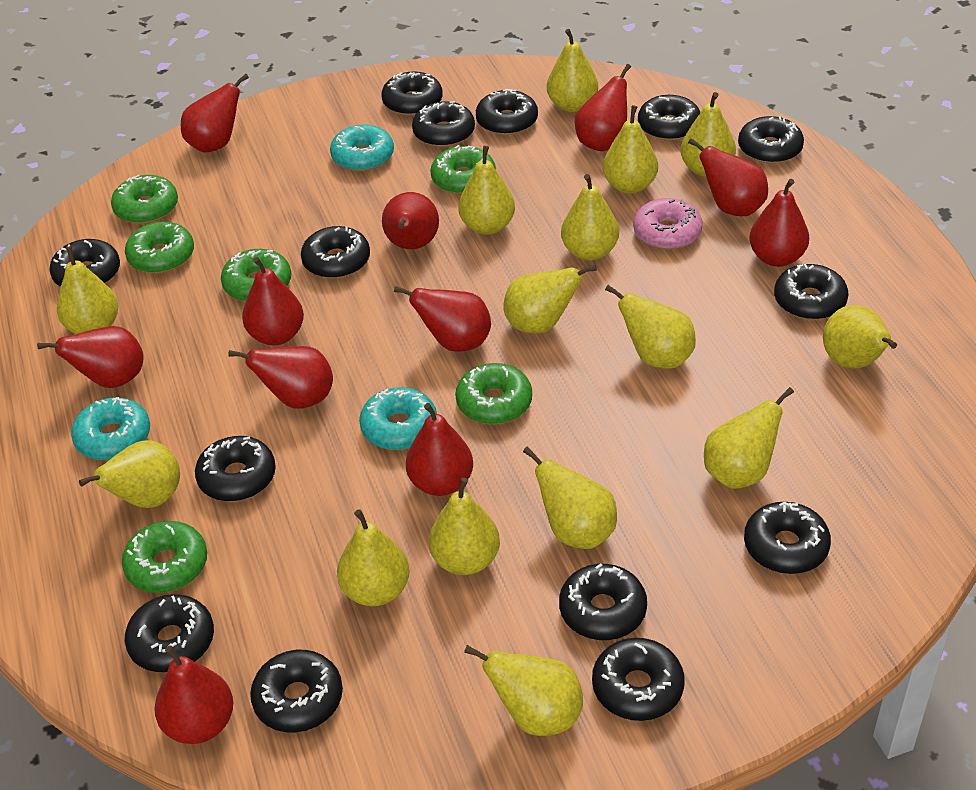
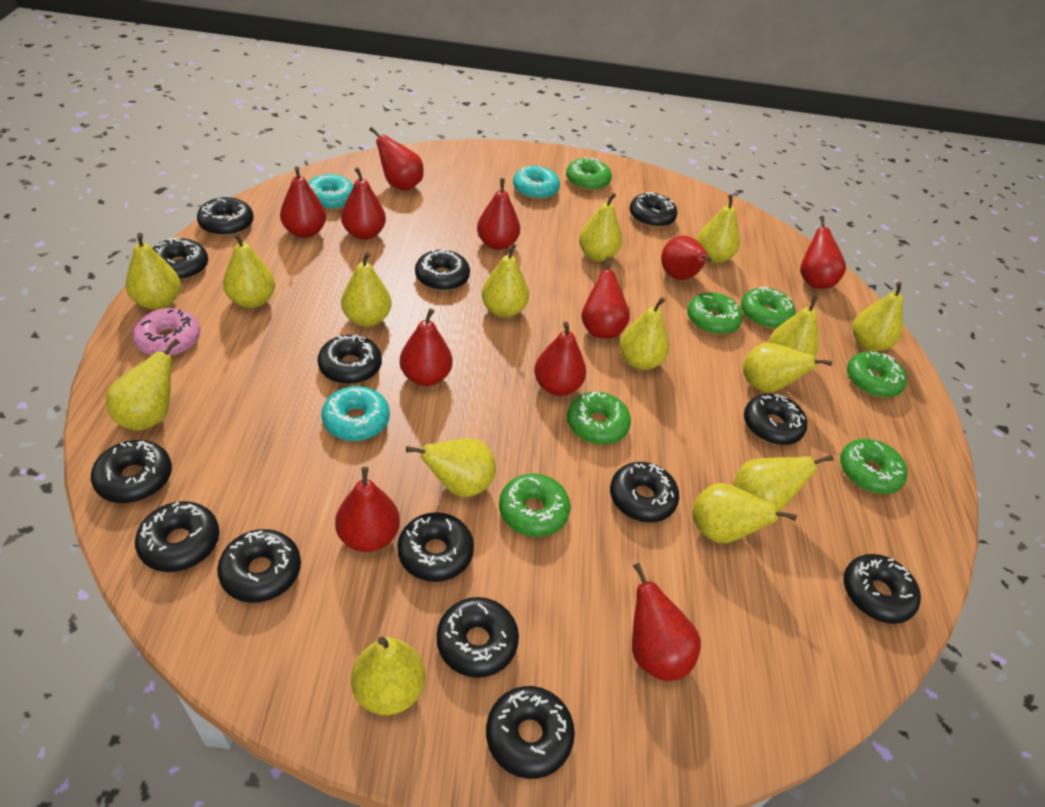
green donut: 6 -> 7

